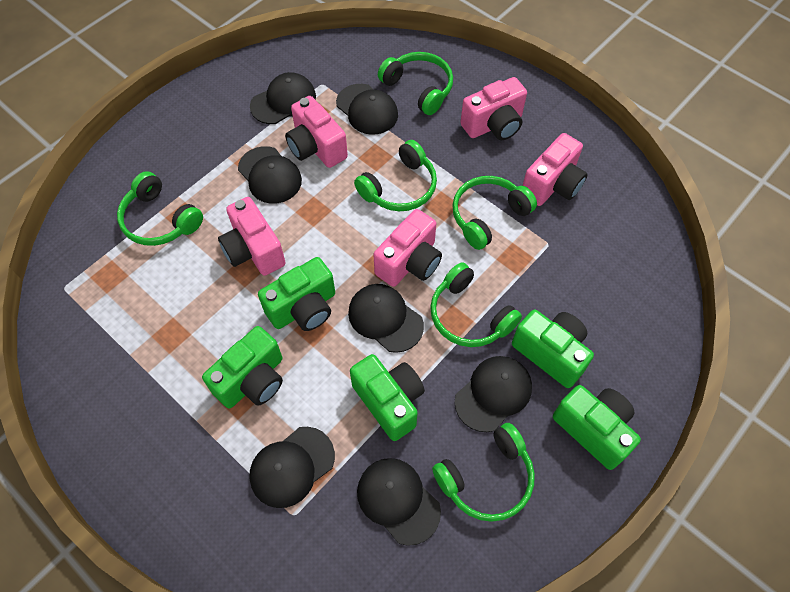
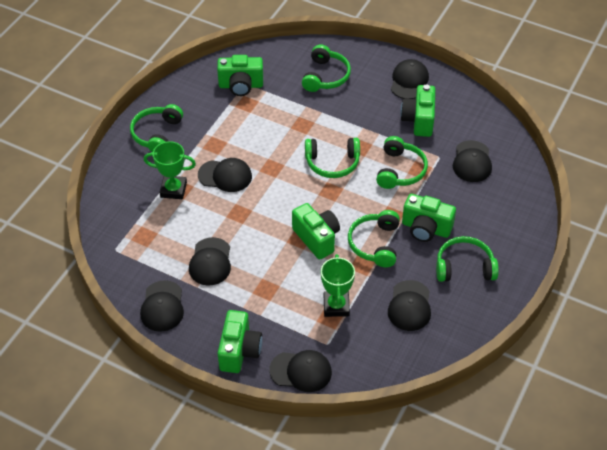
green trophy: 0 -> 2
pink camera: 5 -> 0

